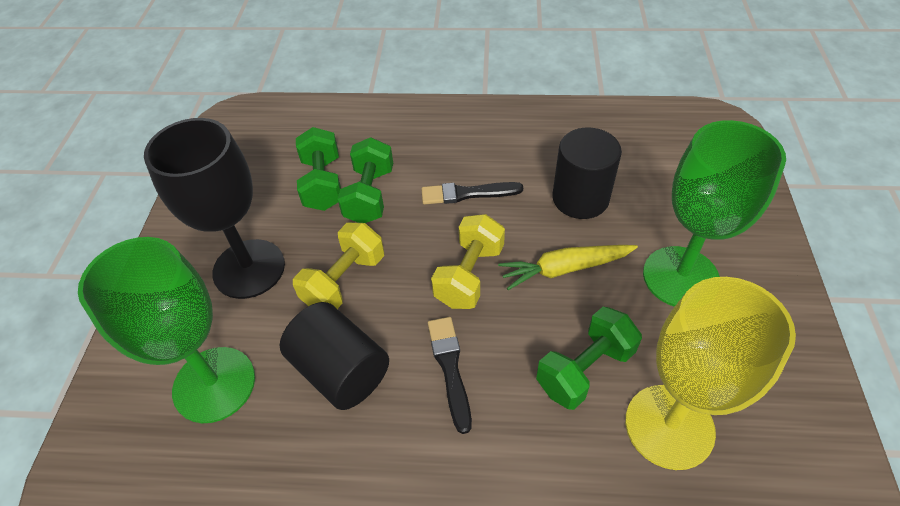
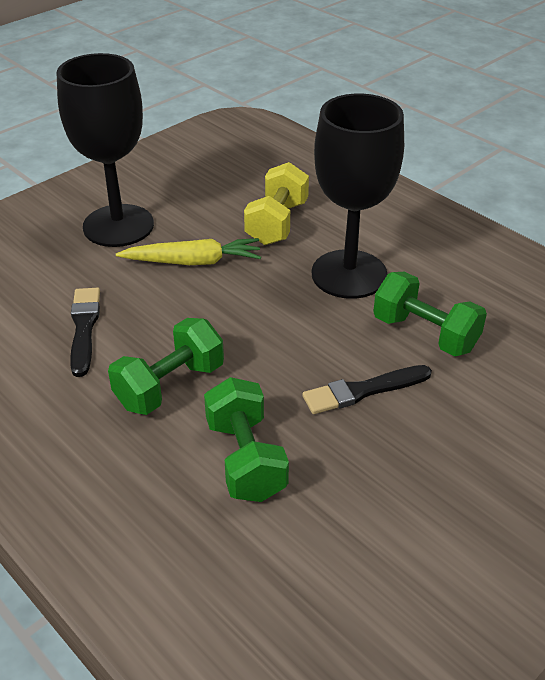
black cylinder: 2 -> 0
black goblet: 1 -> 2
green goblet: 2 -> 0
yellow dumbbell: 2 -> 1
yellow goblet: 1 -> 0

